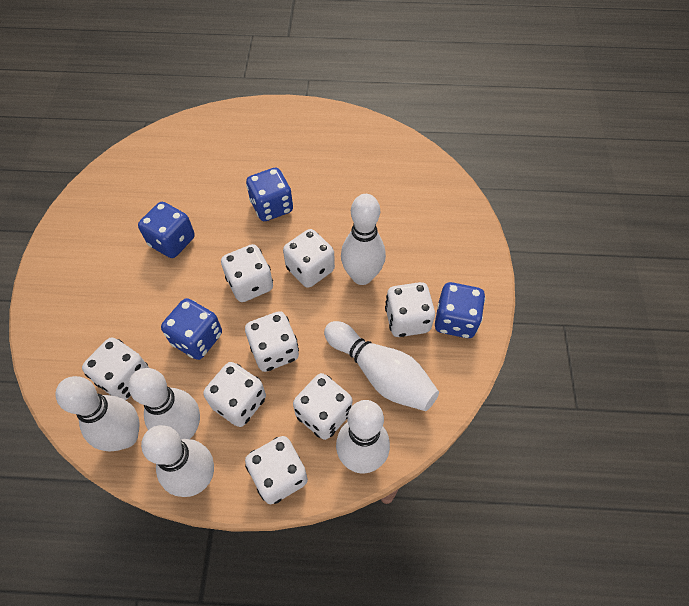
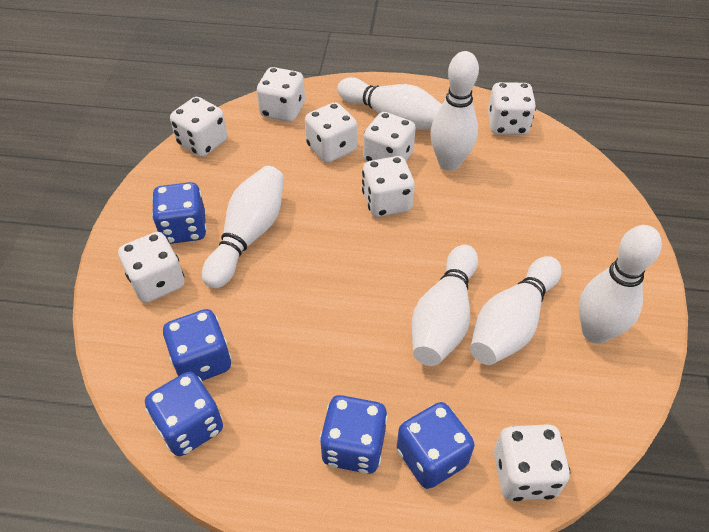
blue dice: 4 -> 5

